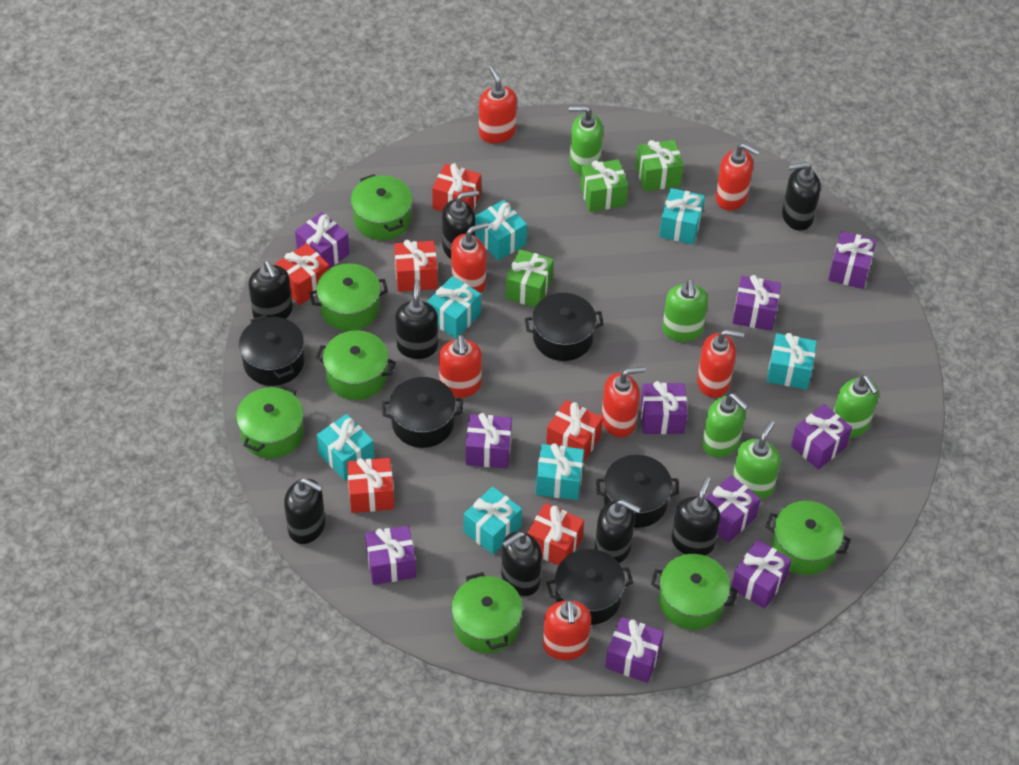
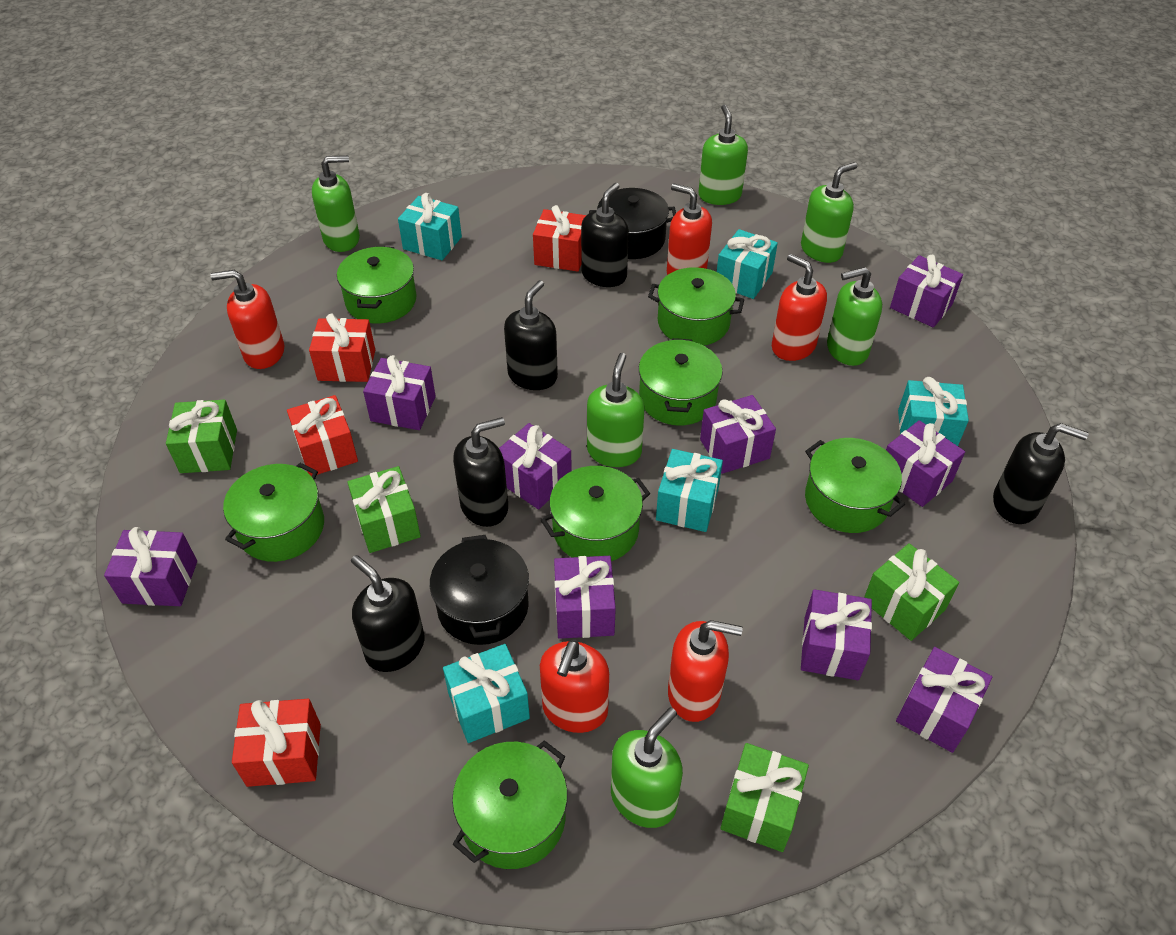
black pot: 5 -> 2
black soap dispenser: 8 -> 5
green gift: 3 -> 4
green soap dispenser: 5 -> 6
purple gift: 10 -> 9
red gift: 6 -> 4
red soap dispenser: 7 -> 5
turquoise gift: 7 -> 5

